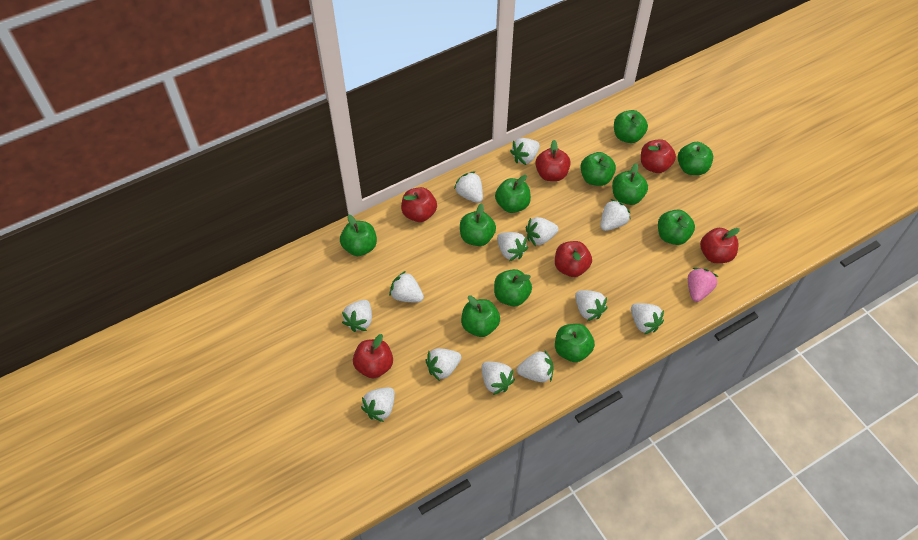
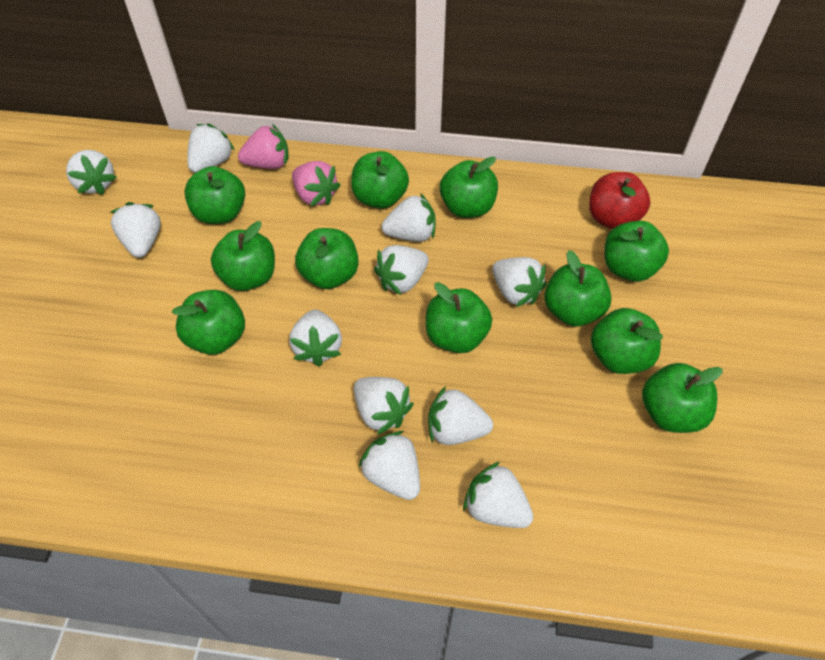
pink strawberry: 1 -> 2
red apple: 6 -> 1
white strawberry: 13 -> 11

